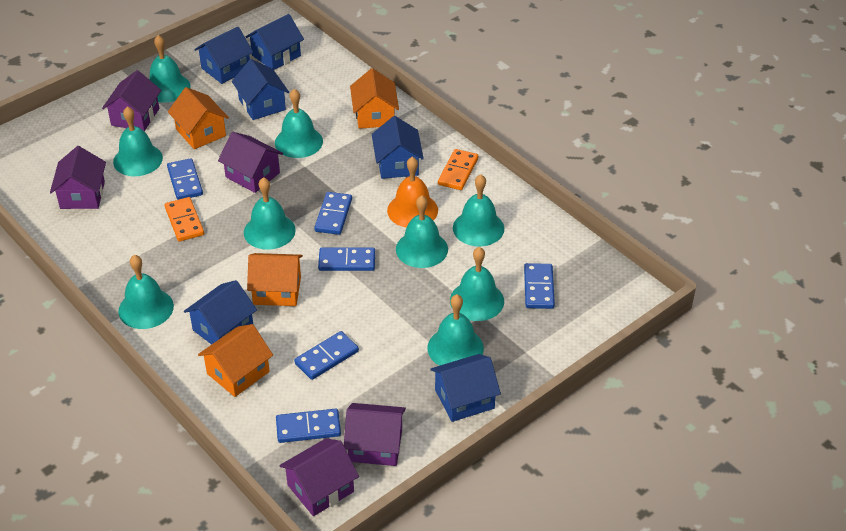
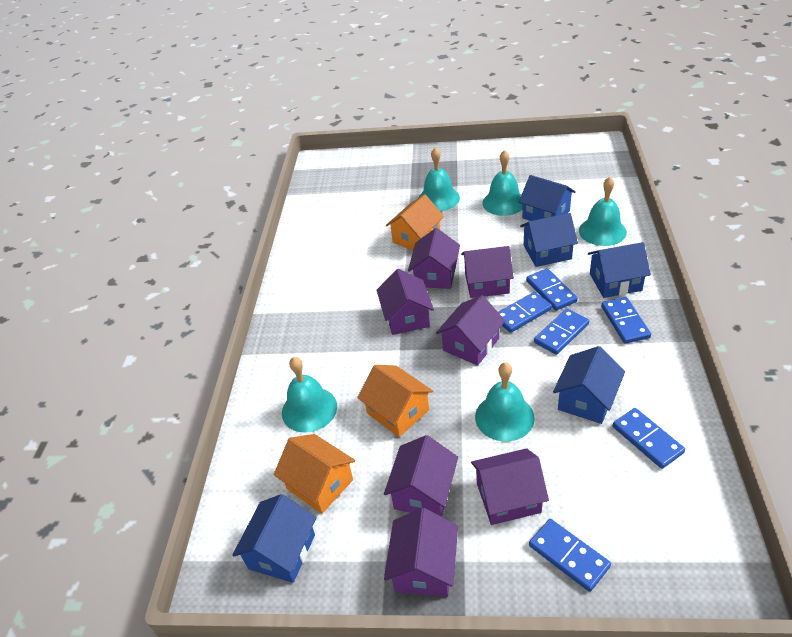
blue house: 6 -> 5
orange bell: 1 -> 0
orange domino: 2 -> 0
orange house: 4 -> 3
purple house: 5 -> 7
turquoise bell: 9 -> 5

